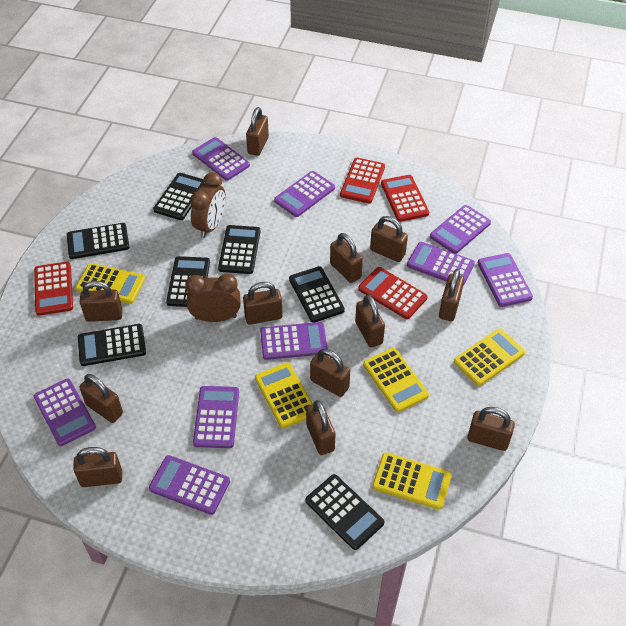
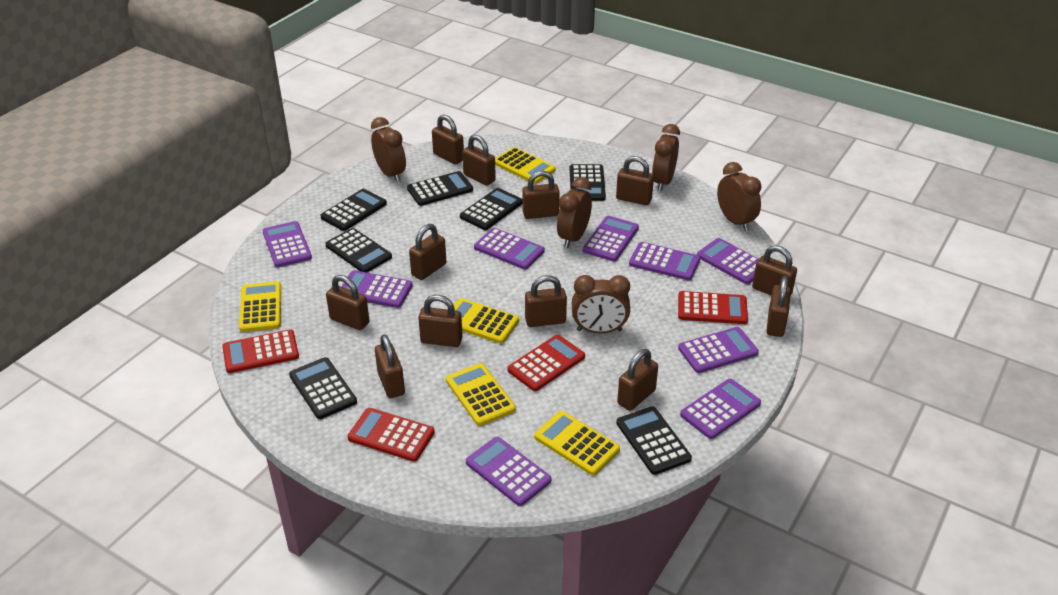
brown clock: 2 -> 5

